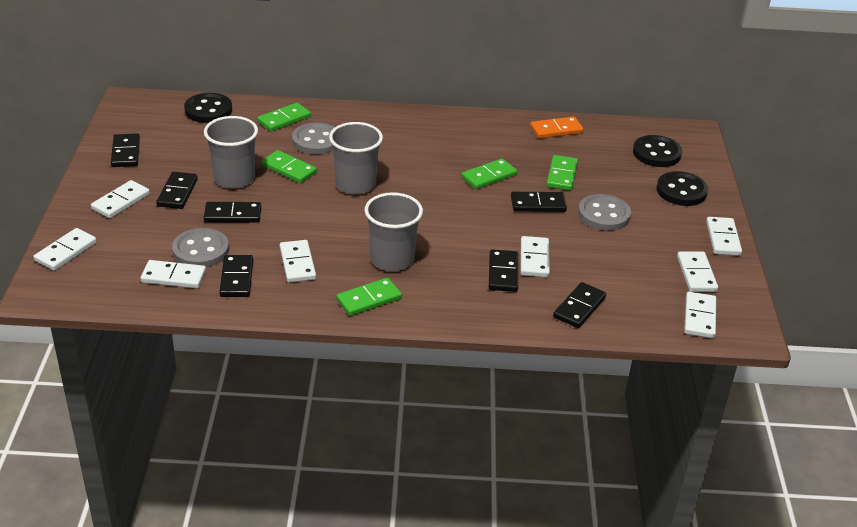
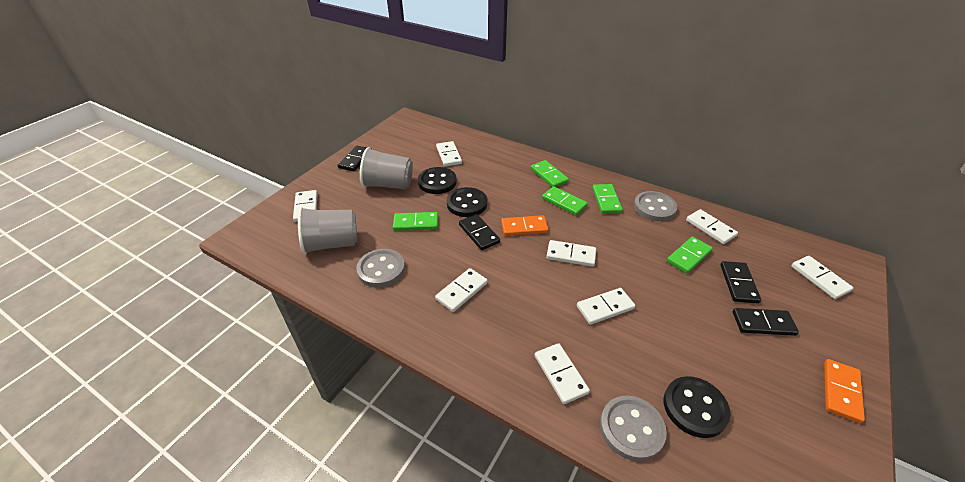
black domino: 7 -> 4
grey cup: 3 -> 2
orange domino: 1 -> 2

